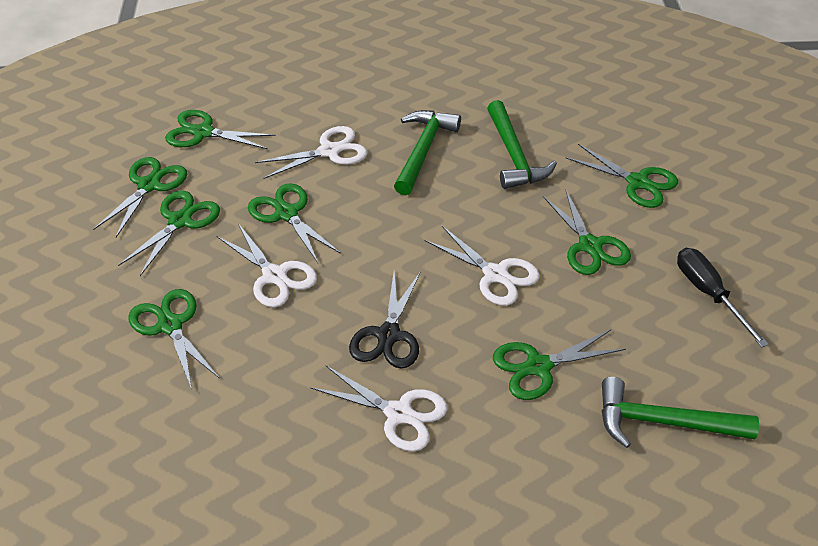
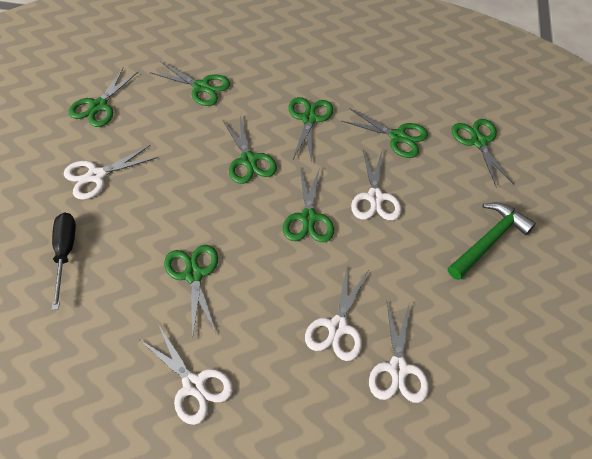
black scissors: 1 -> 0
green hammer: 3 -> 1
white scissors: 4 -> 5

